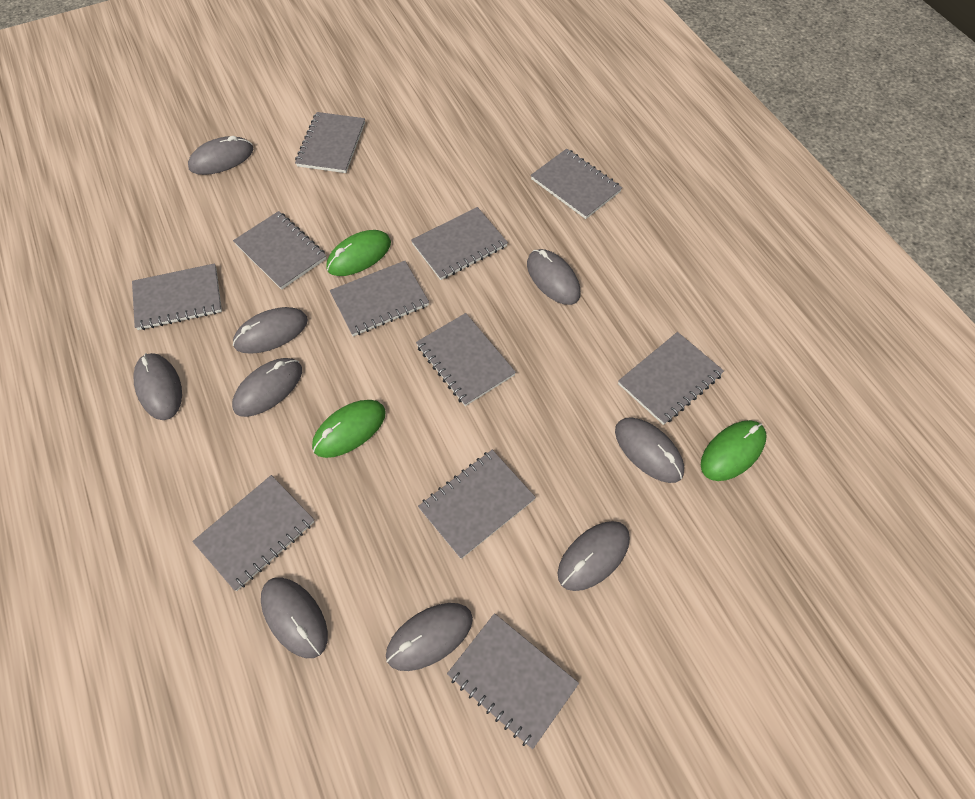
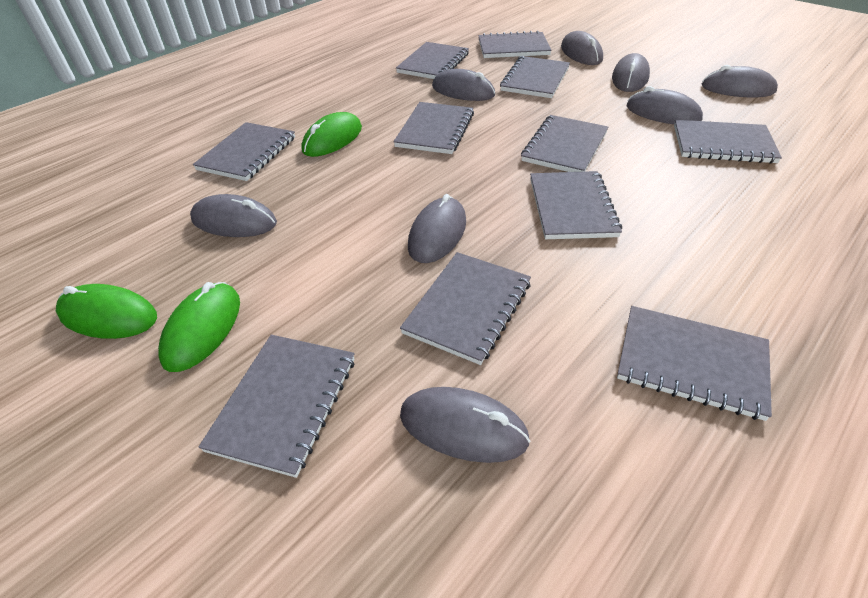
grey mouse: 9 -> 8

